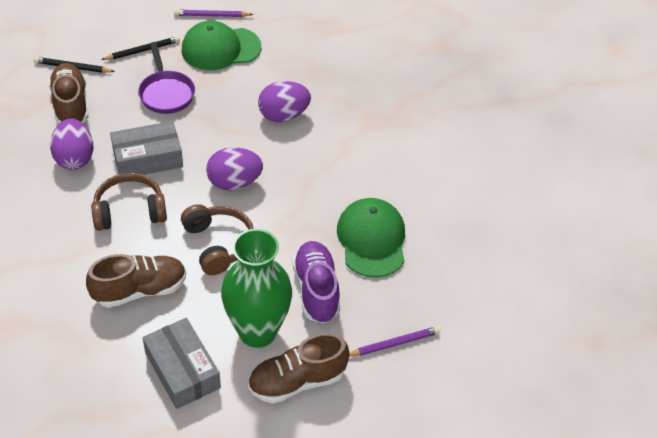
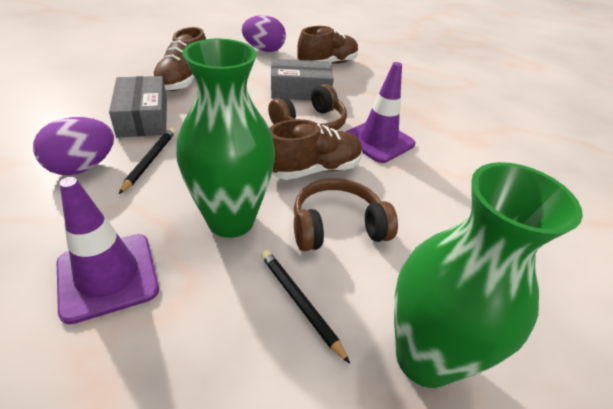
green cap: 2 -> 0
green vase: 1 -> 2
purple egg: 3 -> 2
purple pan: 1 -> 0
purple pencil: 2 -> 0
purple shoe: 1 -> 0
purple traffic cone: 0 -> 2

